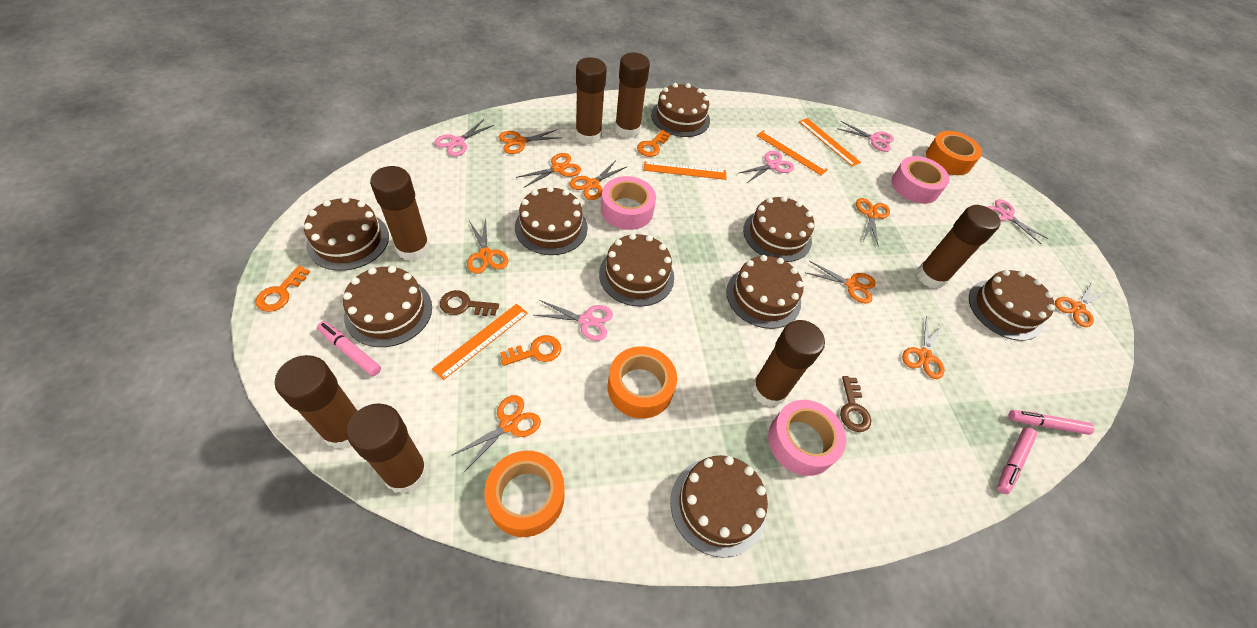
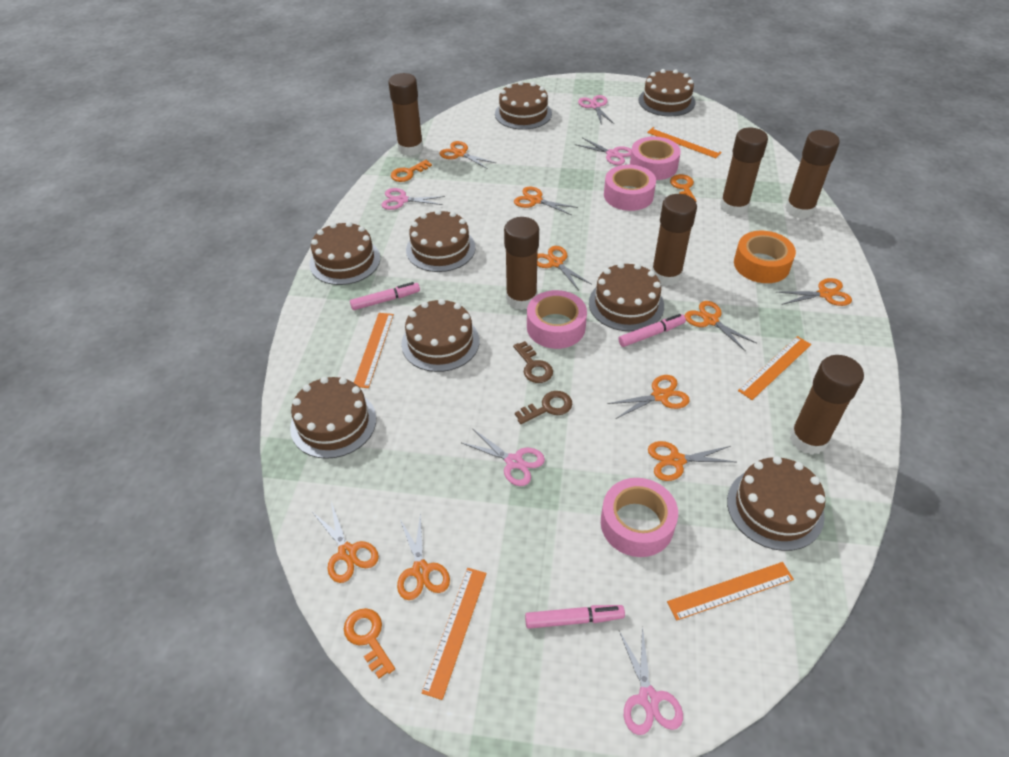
brown cake: 9 -> 8
brown glue stick: 7 -> 6
orange ruler: 4 -> 5
orange tape: 3 -> 1
pink tape: 3 -> 4

